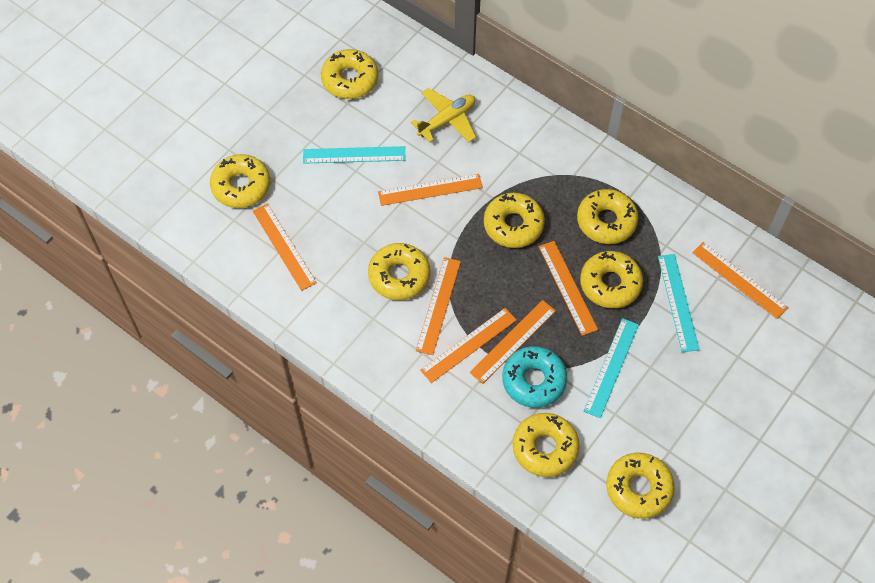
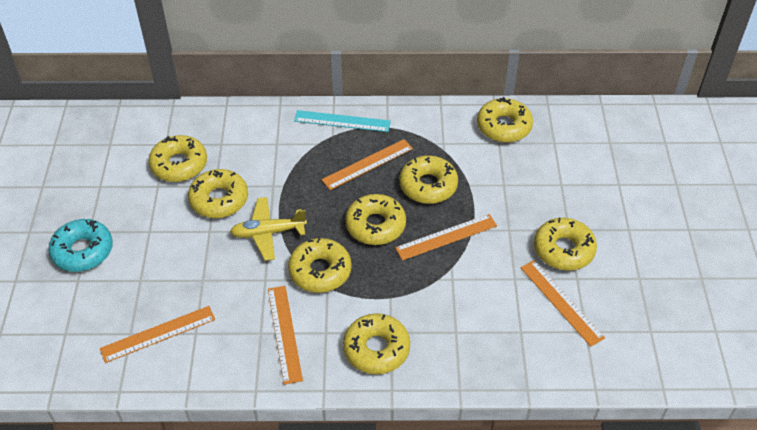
orange ruler: 7 -> 5
turquoise ruler: 3 -> 1

